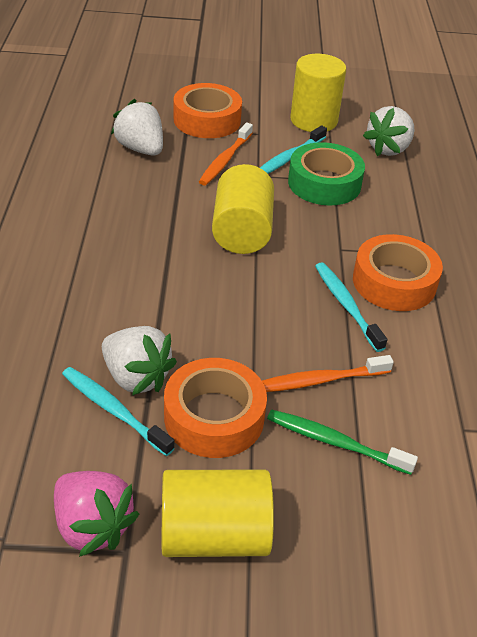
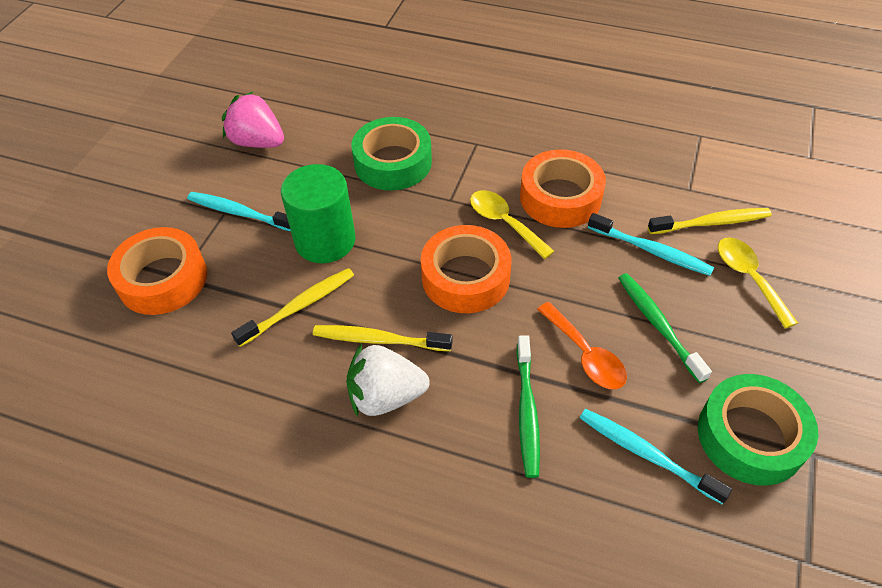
green cylinder: 0 -> 1
green tape: 1 -> 2
green toothbrush: 1 -> 2
orange spoon: 0 -> 1
orange toothbrush: 2 -> 0
white strawberry: 3 -> 1
yellow cylinder: 3 -> 0
yellow spoon: 0 -> 2
yellow toothbrush: 0 -> 3

